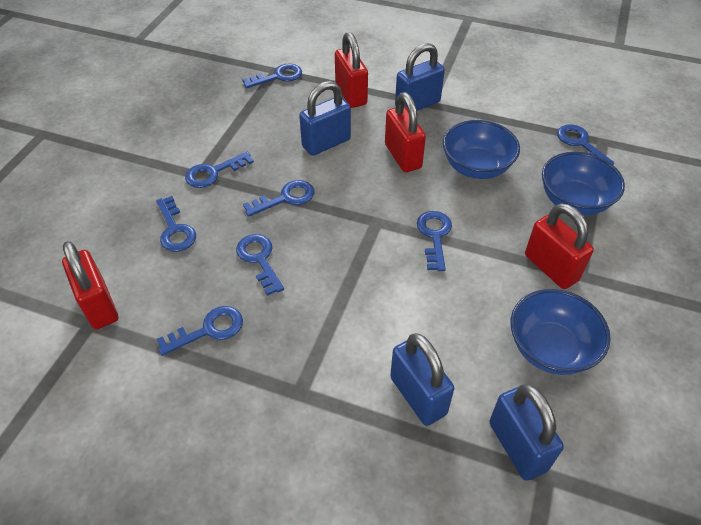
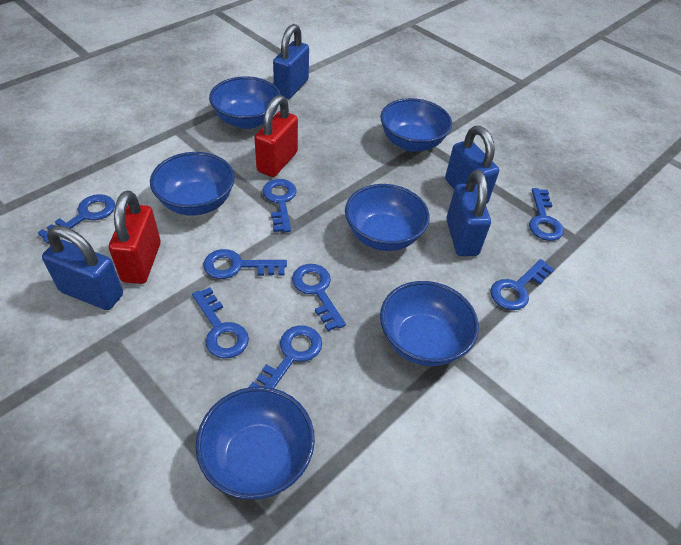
blue bowl: 3 -> 6
red padlock: 4 -> 2

